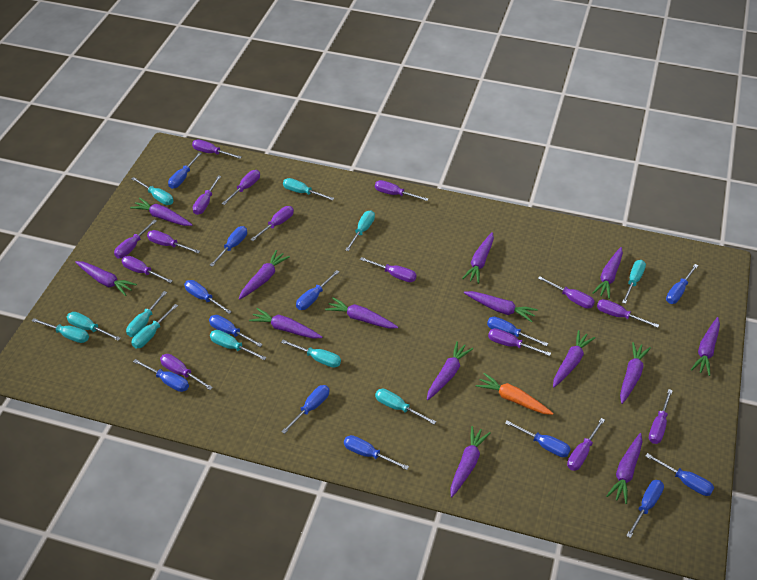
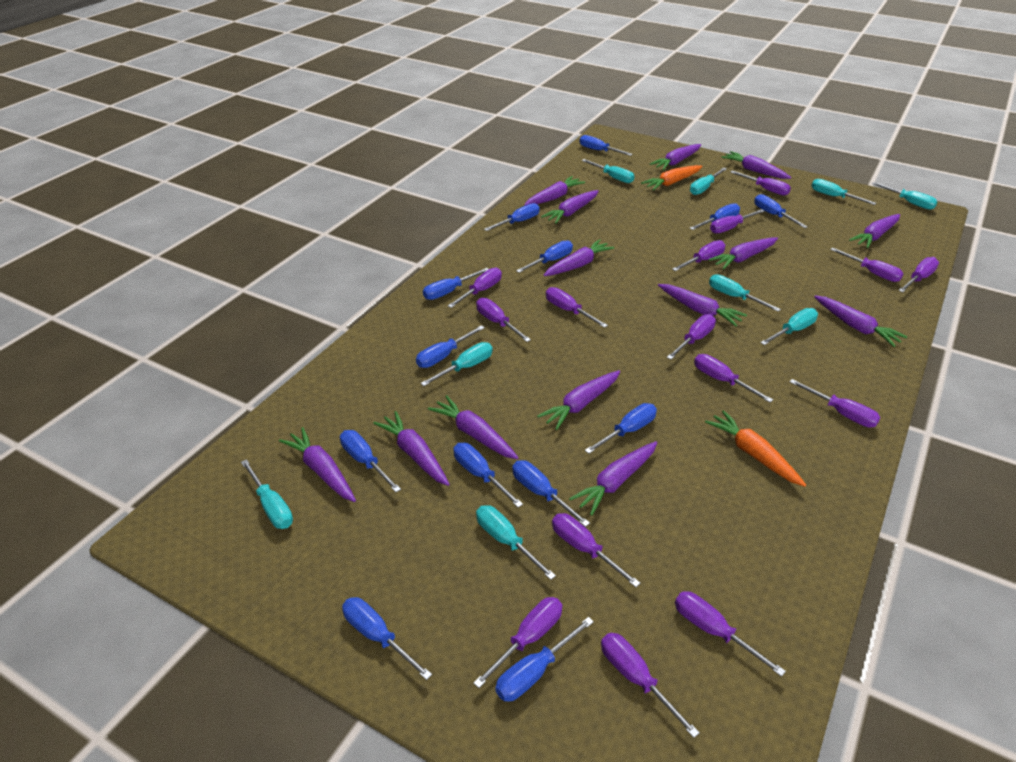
orange carrot: 1 -> 2
turquoise screwdriver: 11 -> 9

